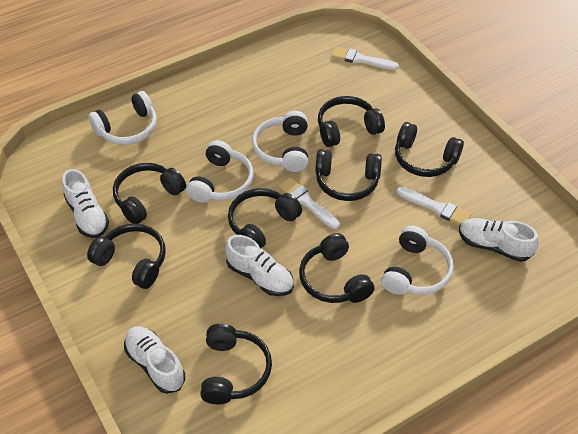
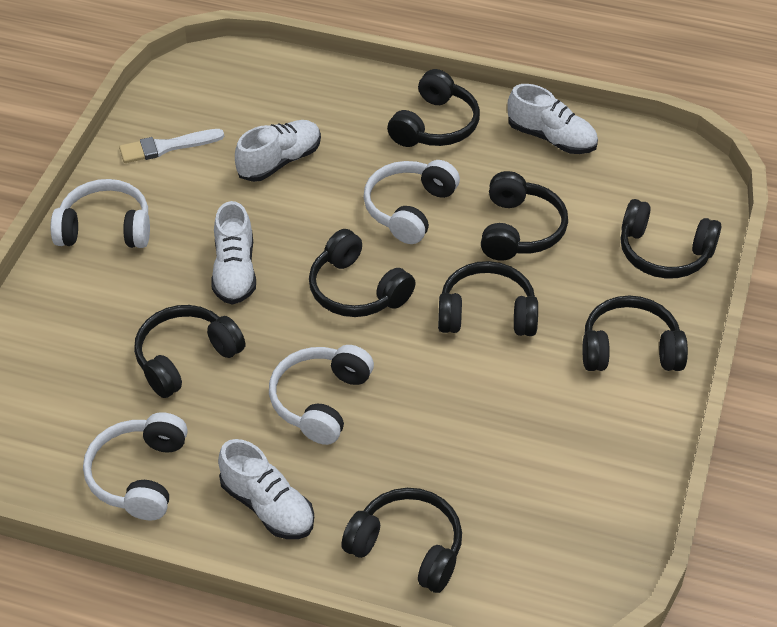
white brush: 3 -> 1

